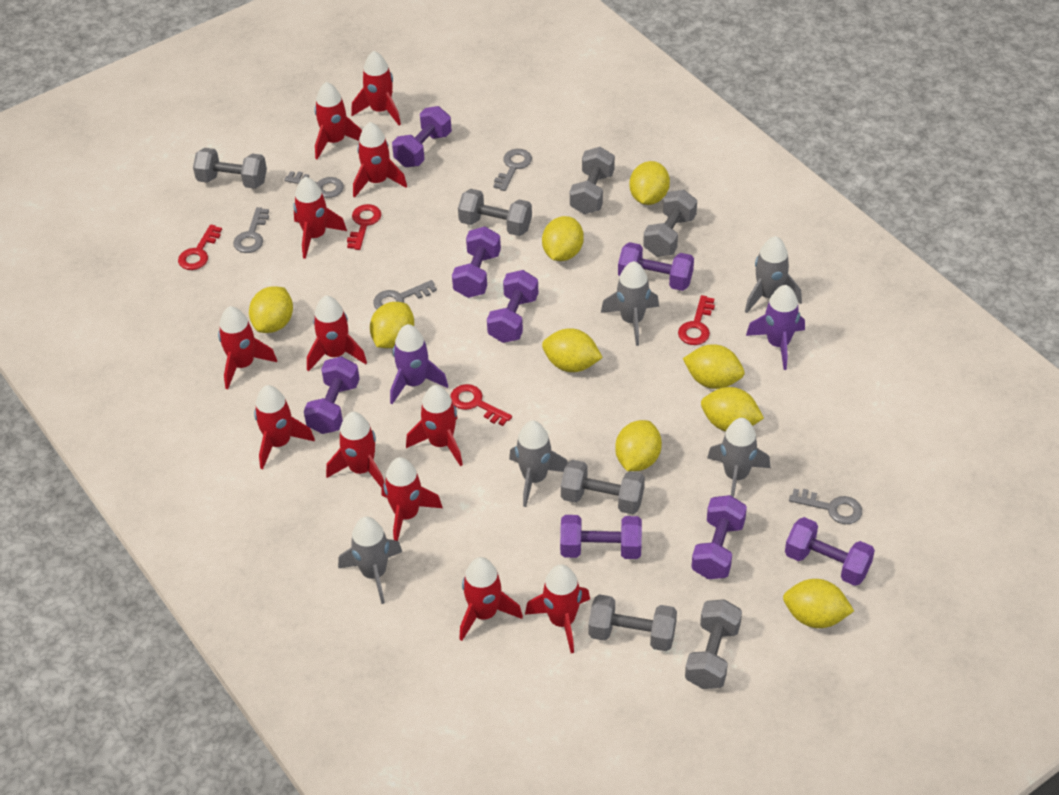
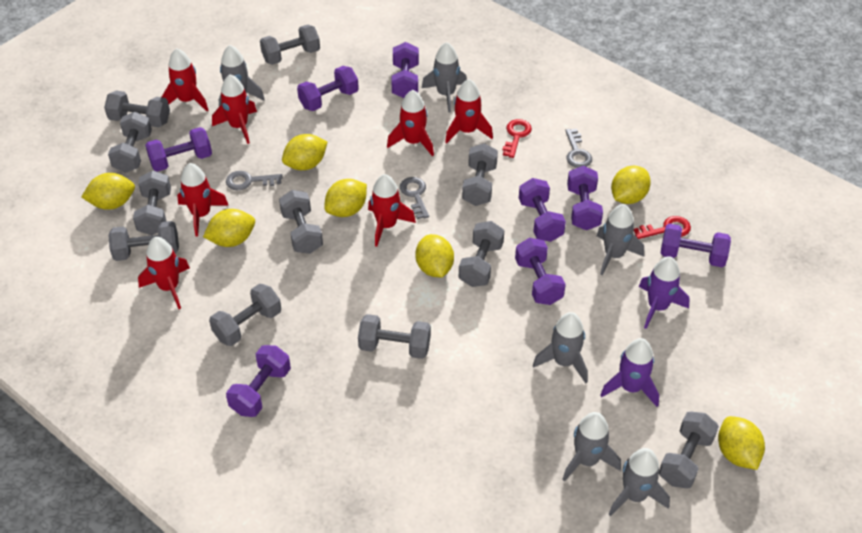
grey dumbbell: 7 -> 11
grey key: 5 -> 3
grey rocket: 5 -> 6
red key: 4 -> 2
red rocket: 12 -> 7
yellow lemon: 9 -> 7

